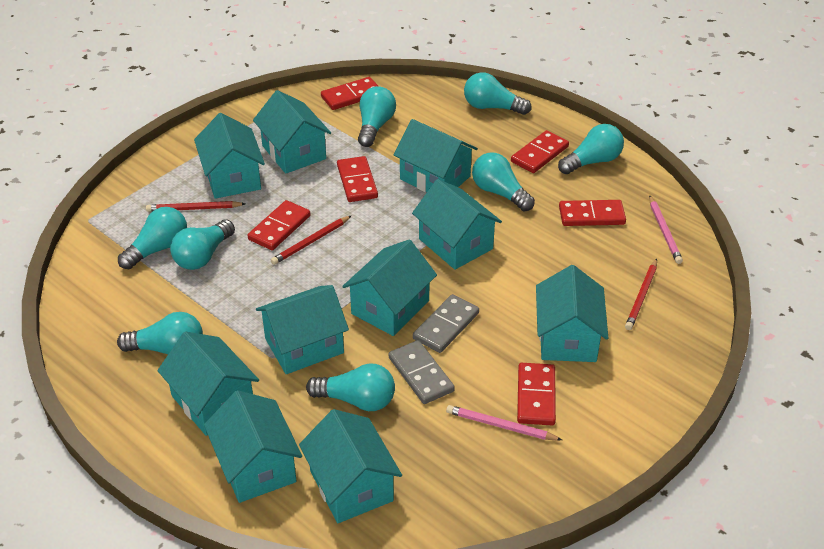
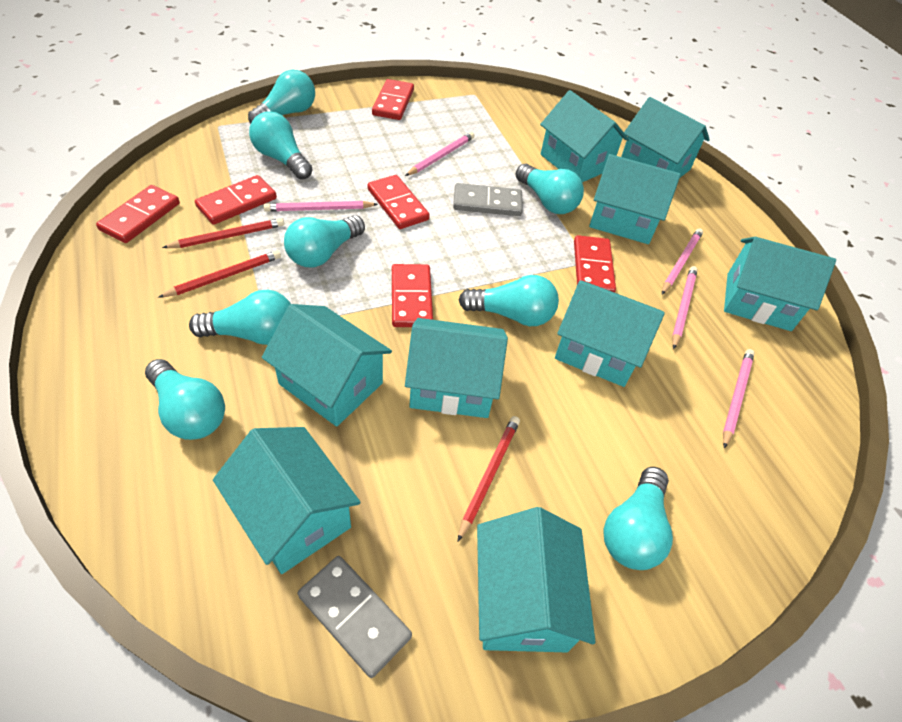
pink pencil: 2 -> 5
turquoise house: 10 -> 9

